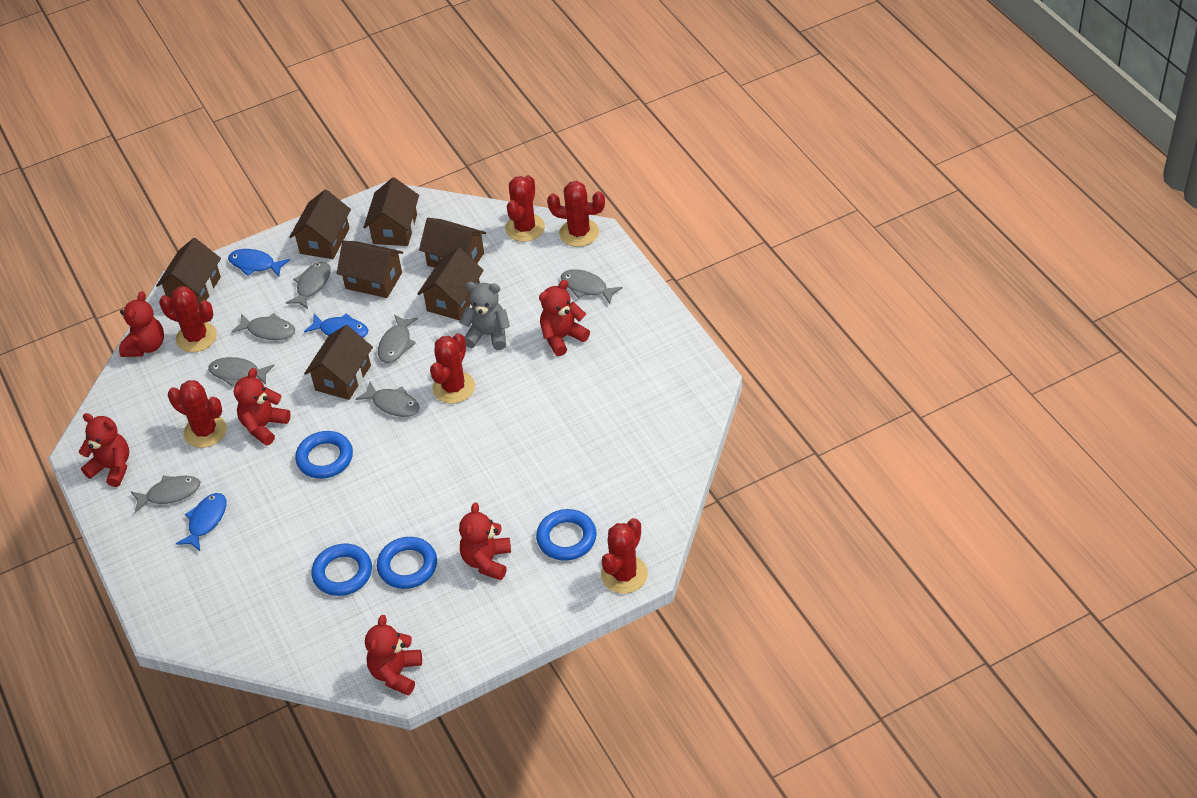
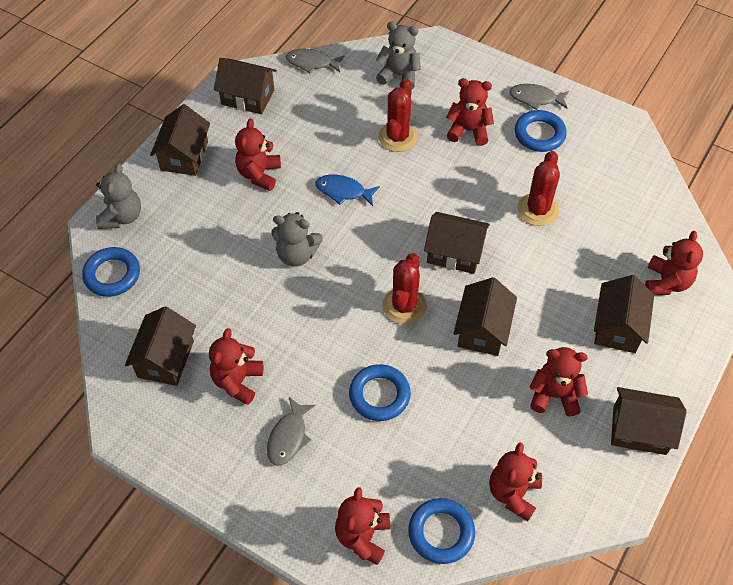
blue fish: 3 -> 1
grey fish: 7 -> 3
grey teddy bear: 1 -> 3
red cactus: 6 -> 3
red teddy bear: 6 -> 7

